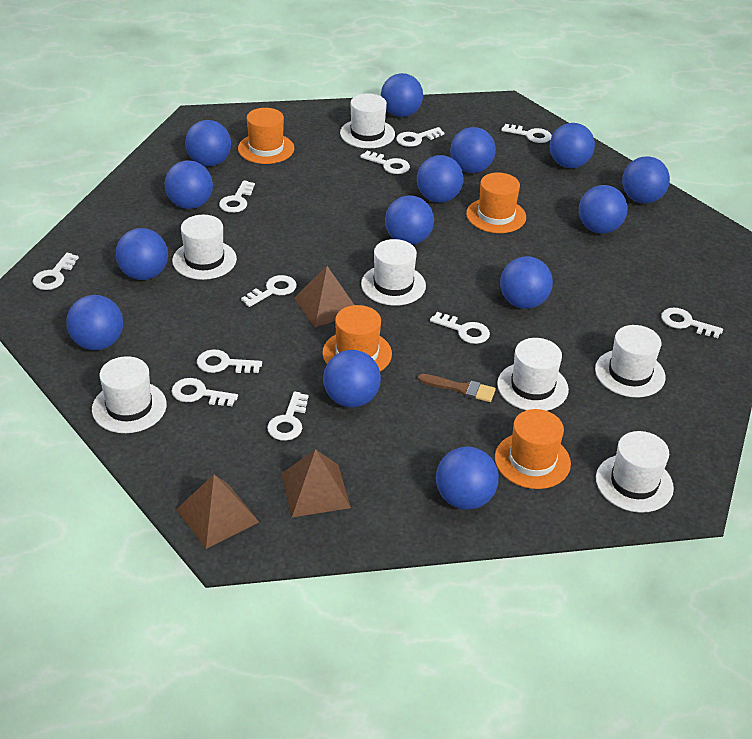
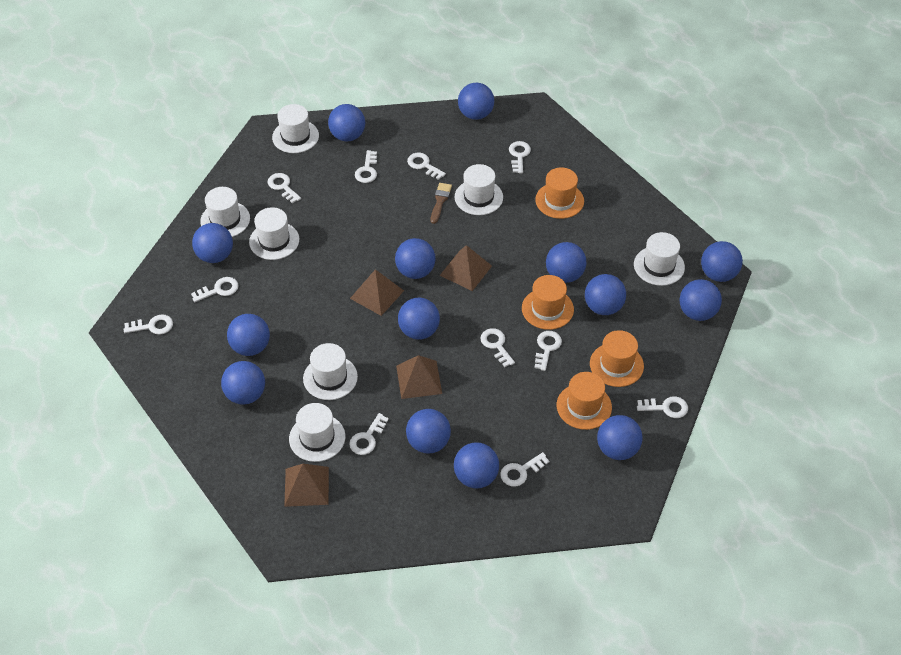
brown pyramid: 3 -> 4

